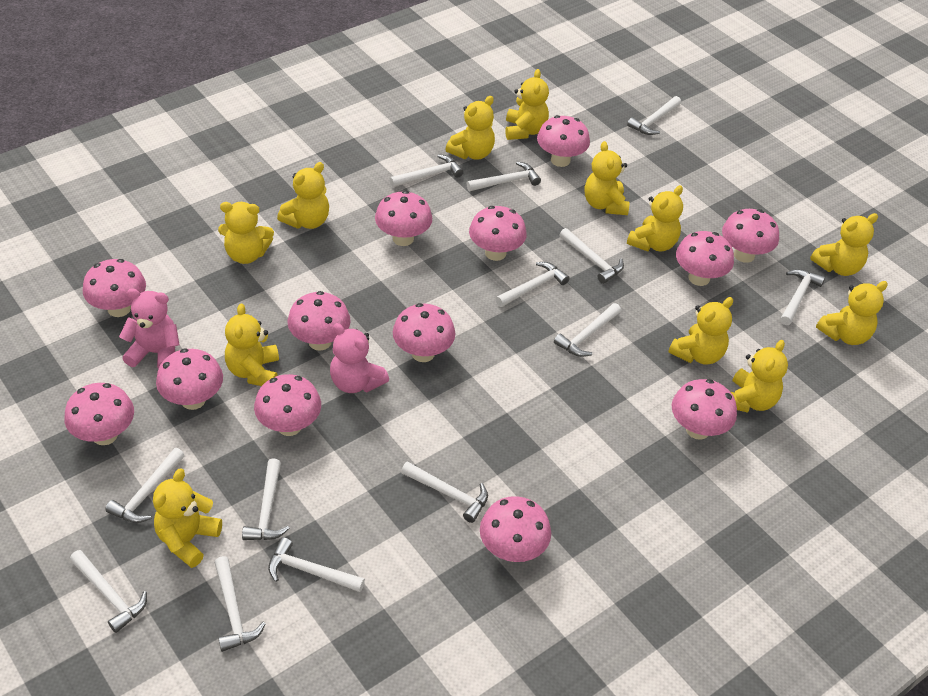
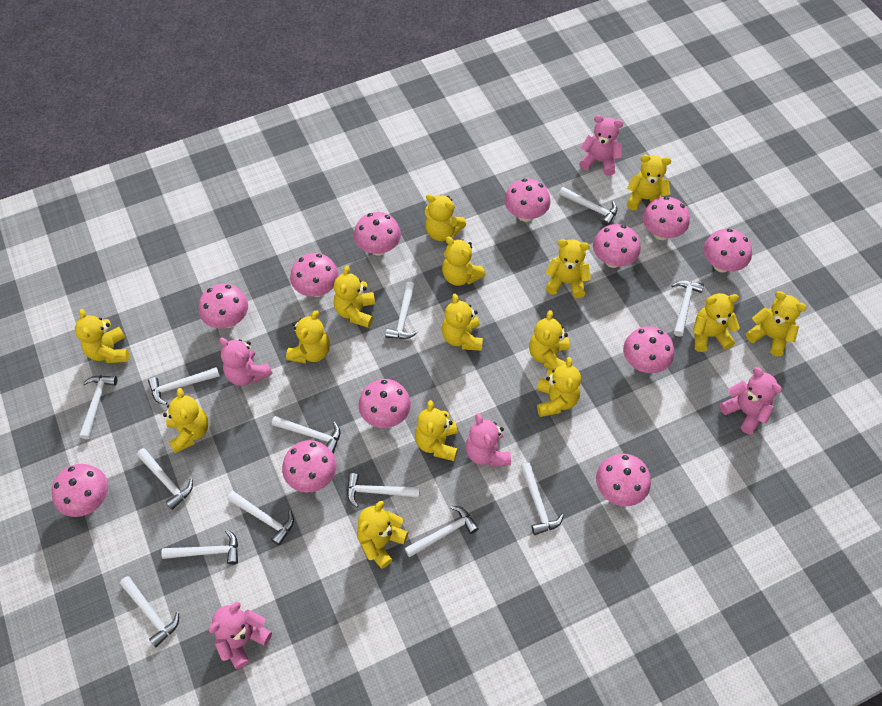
pink mushroom: 13 -> 12
pink teddy bear: 2 -> 5
yellow teddy bear: 12 -> 15

